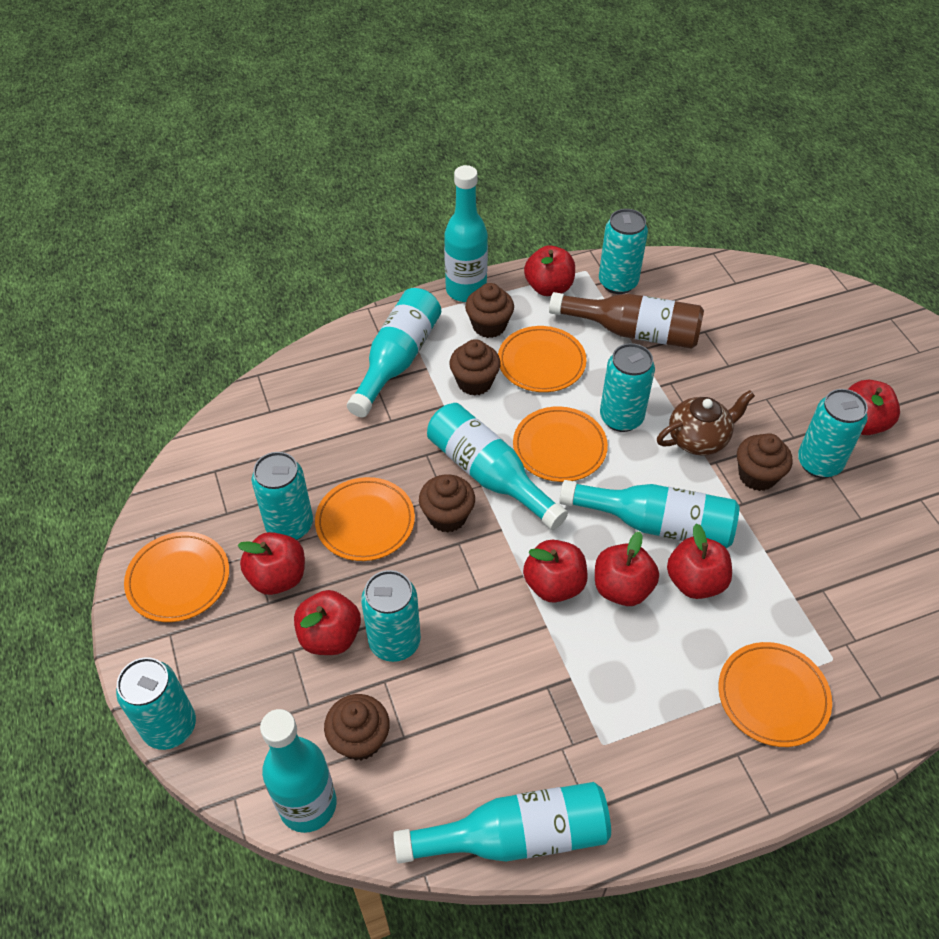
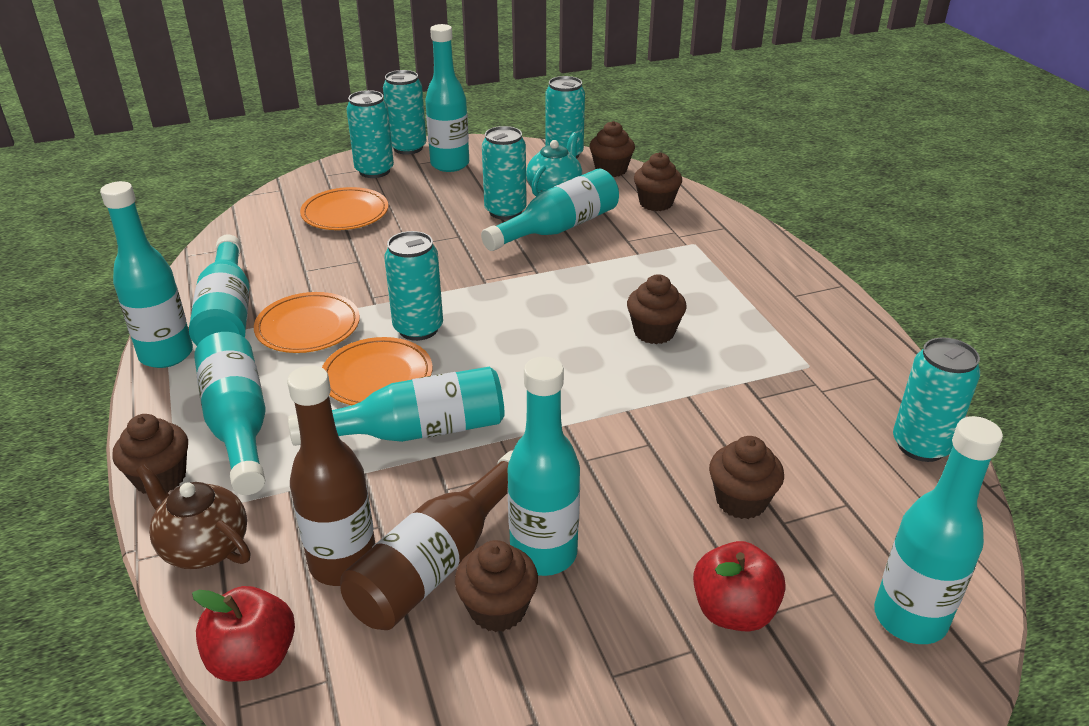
brown bottle: 1 -> 2
brown cupcake: 5 -> 6
orange plate: 5 -> 3
red apple: 7 -> 2
turquoise bottle: 6 -> 8
turquoise teapot: 0 -> 1

